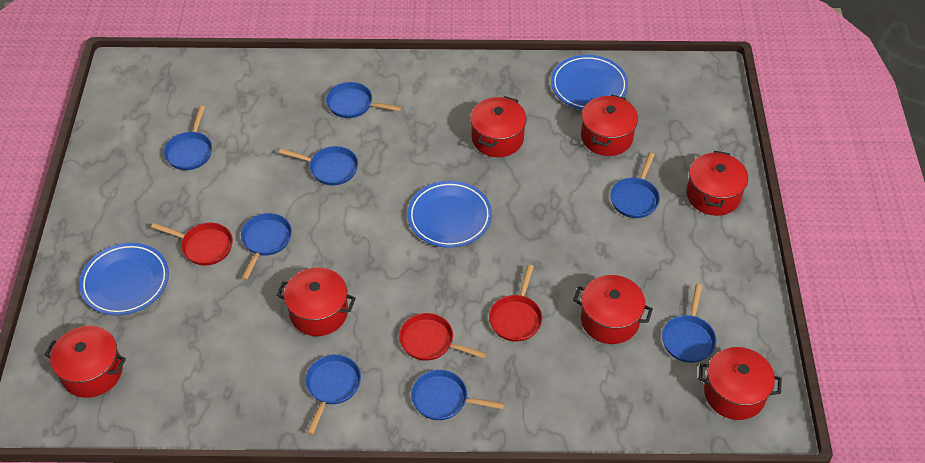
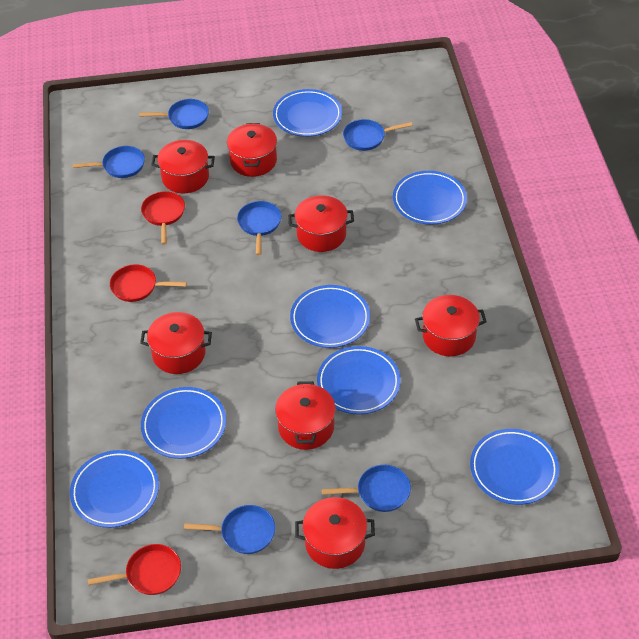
blue pan: 8 -> 6
blue plate: 3 -> 7

